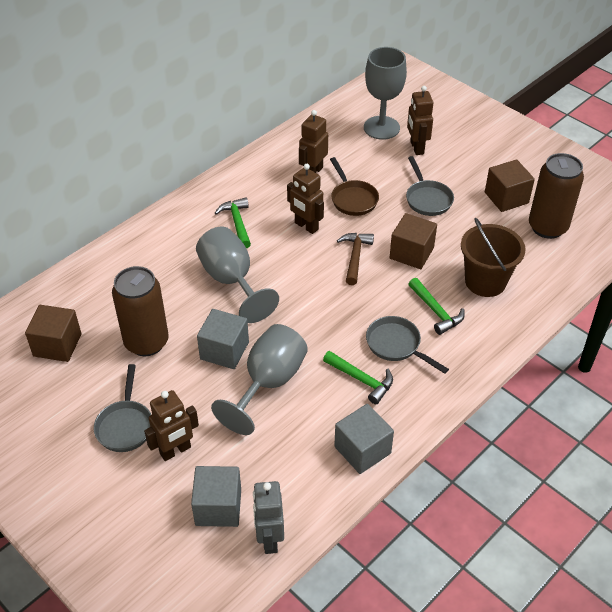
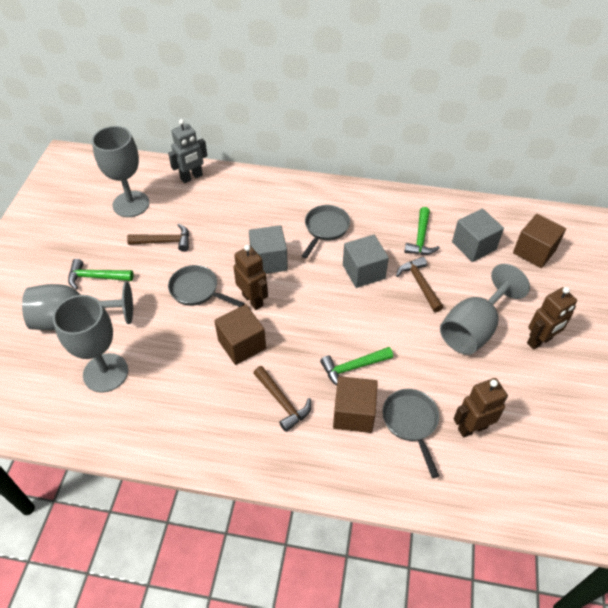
brown bucket: 1 -> 0
brown can: 2 -> 0
brown hammer: 1 -> 3
brown pan: 1 -> 0
brown robot: 4 -> 3
grey goblet: 3 -> 4

